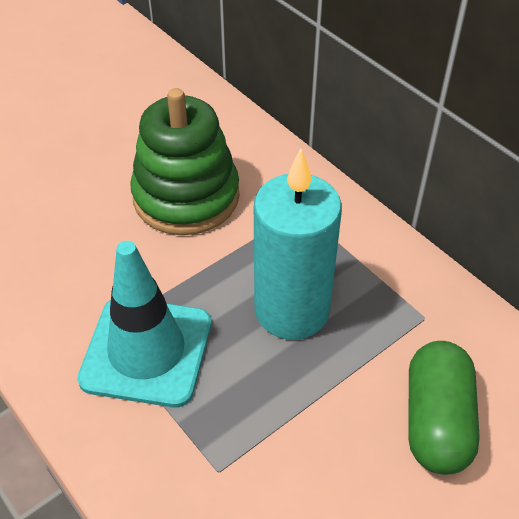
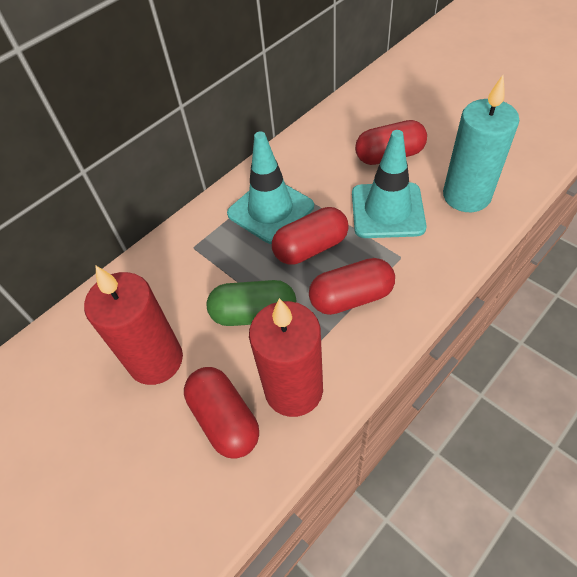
green stacking toy: 1 -> 0
red candle: 0 -> 2
red capsule: 0 -> 4
turquoise traffic cone: 1 -> 2

